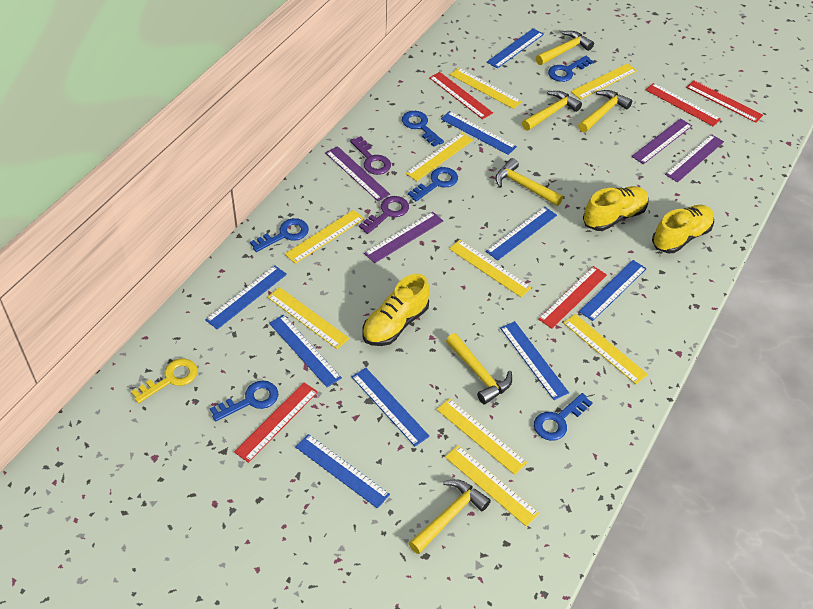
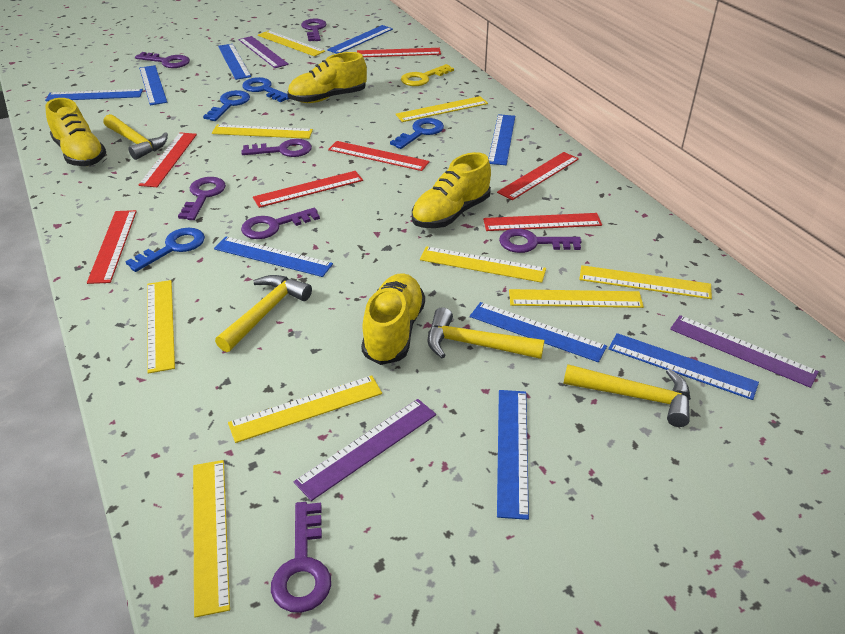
blue key: 6 -> 4
purple key: 2 -> 7
purple ruler: 4 -> 3
red ruler: 5 -> 7
yellow hammer: 6 -> 4
yellow shoe: 3 -> 4

